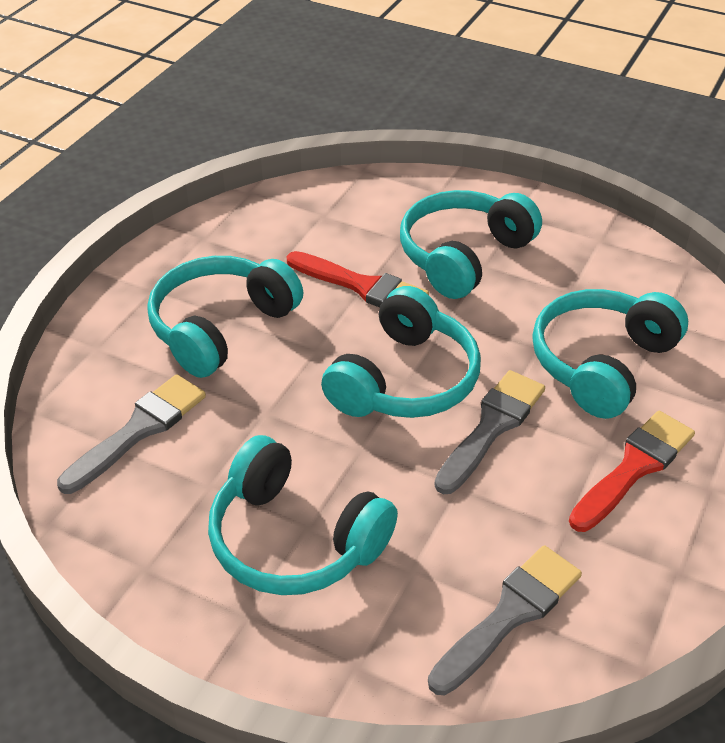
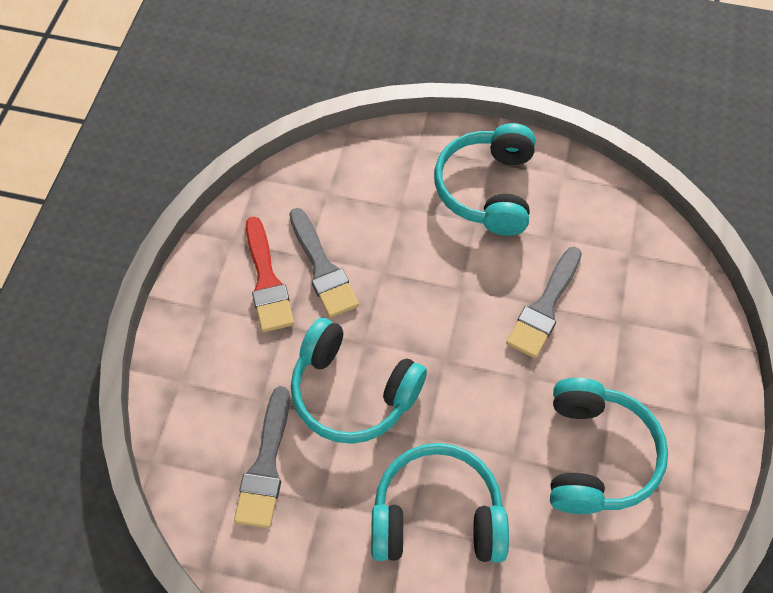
red brush: 2 -> 1
turquoise headphones: 5 -> 4

